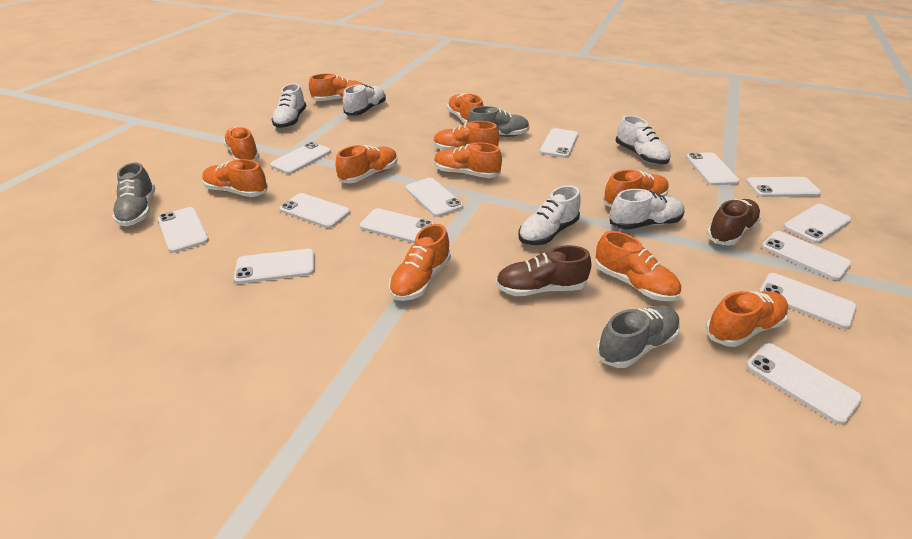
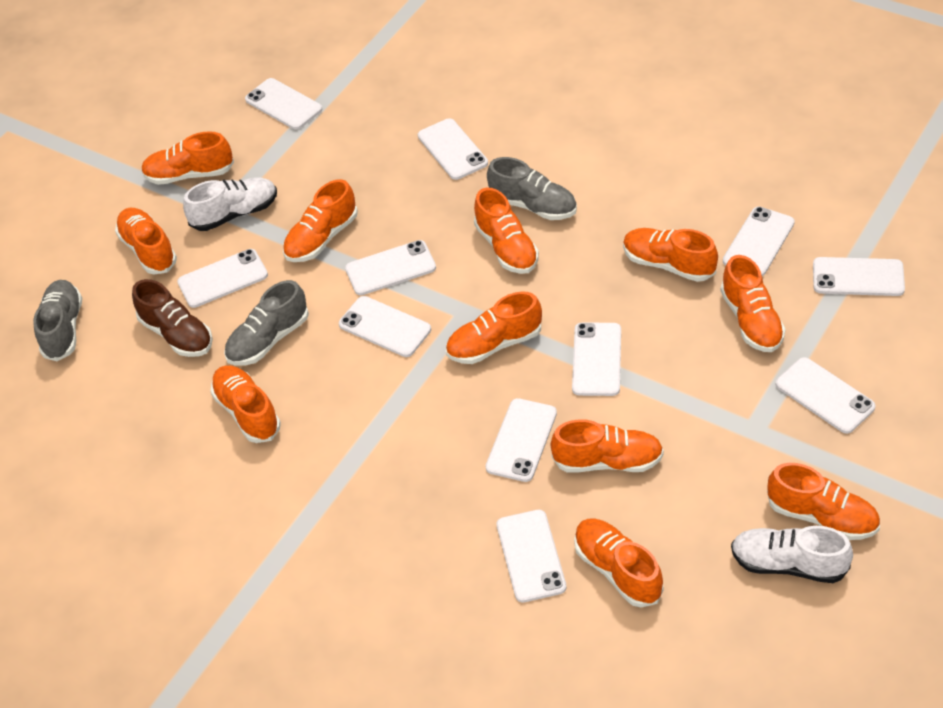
brown shoe: 2 -> 1
white phone: 13 -> 11
white shoe: 5 -> 2

